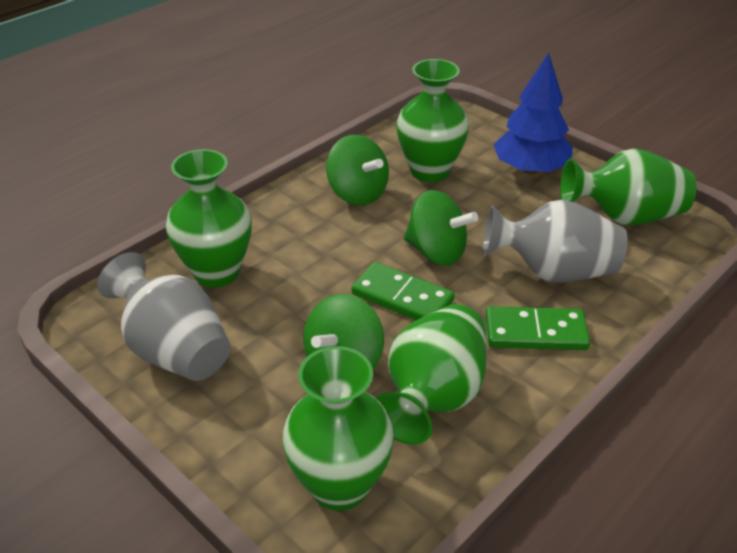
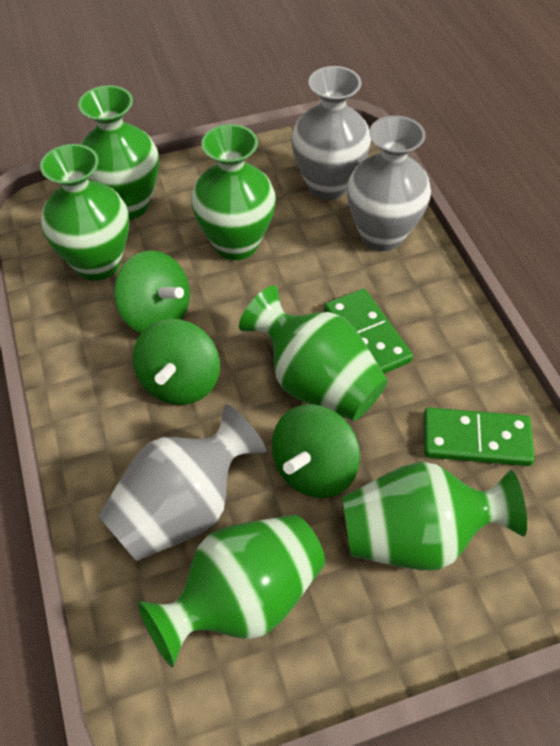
blue tree: 1 -> 0
green vase: 5 -> 6
grey vase: 2 -> 3

